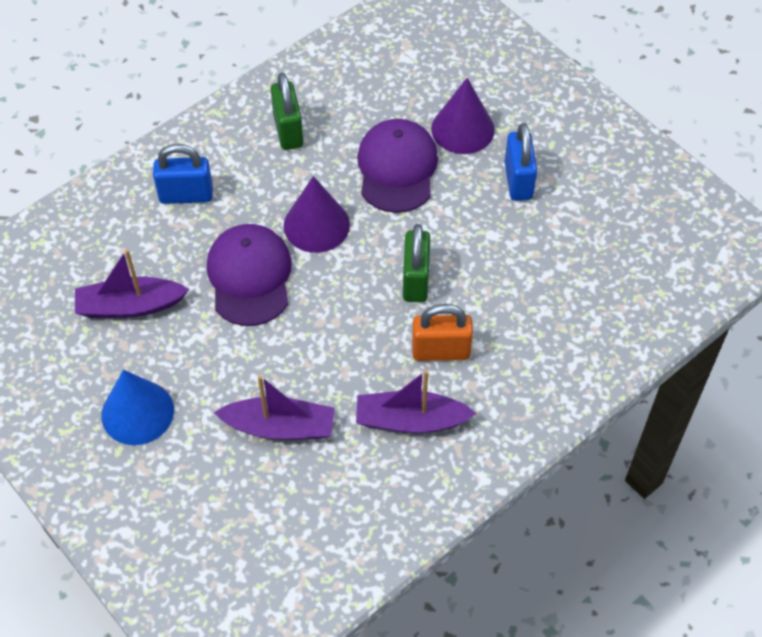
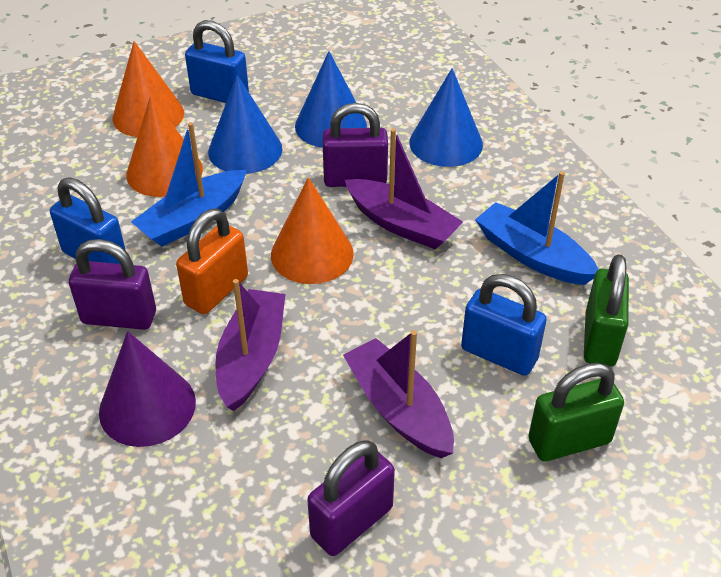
blue boat: 0 -> 2
blue cone: 1 -> 3
blue padlock: 2 -> 3
orange cone: 0 -> 3
purple cap: 2 -> 0
purple cone: 2 -> 1
purple padlock: 0 -> 3

